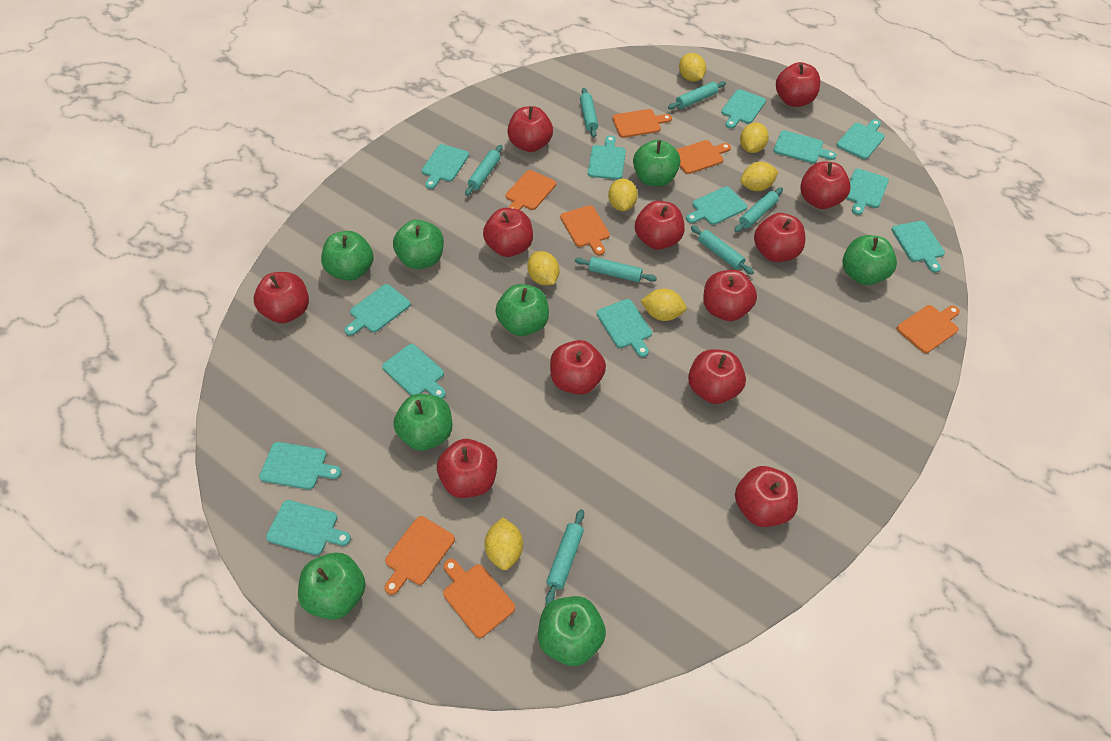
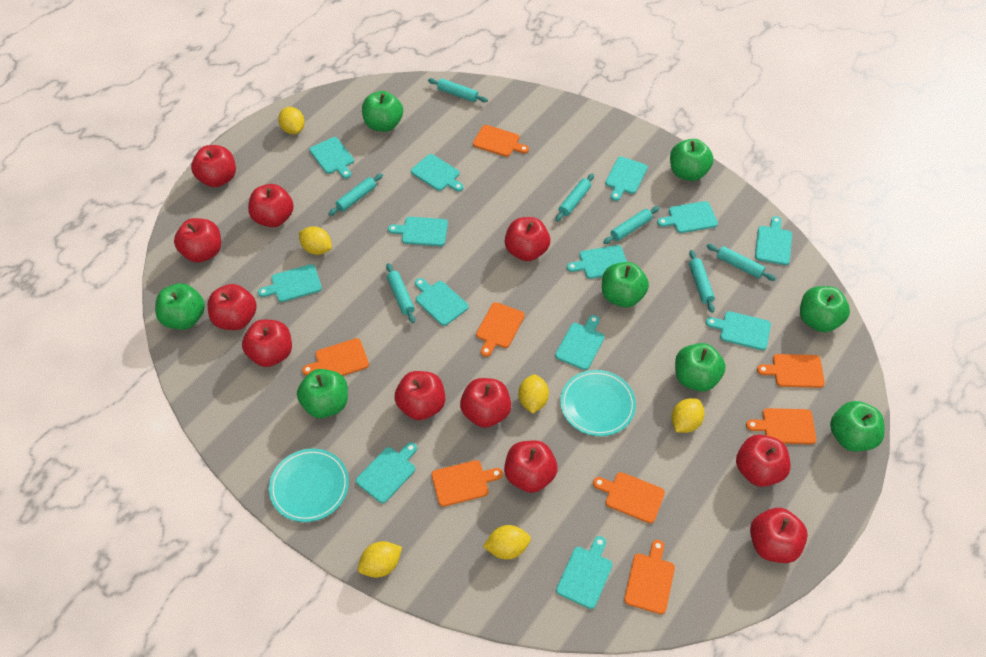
orange cutting board: 7 -> 8
red apple: 12 -> 11
turquoise plate: 0 -> 2
yellow lemon: 7 -> 6

